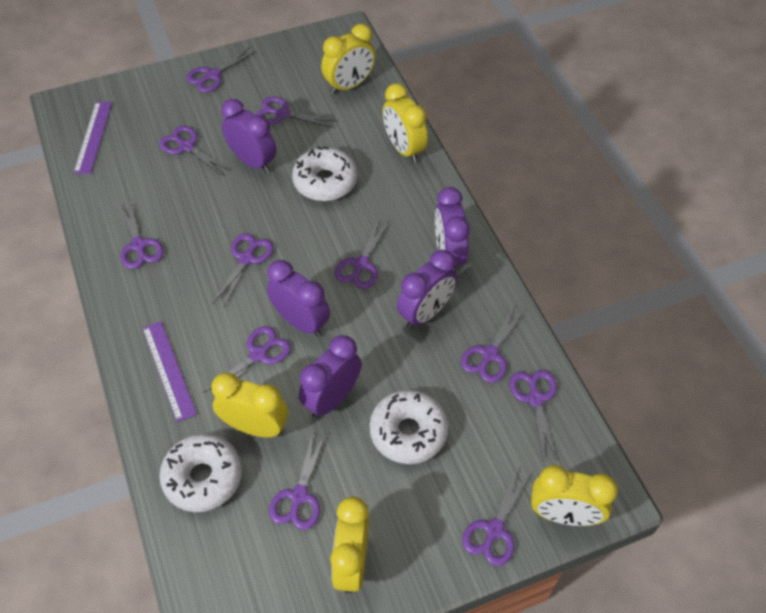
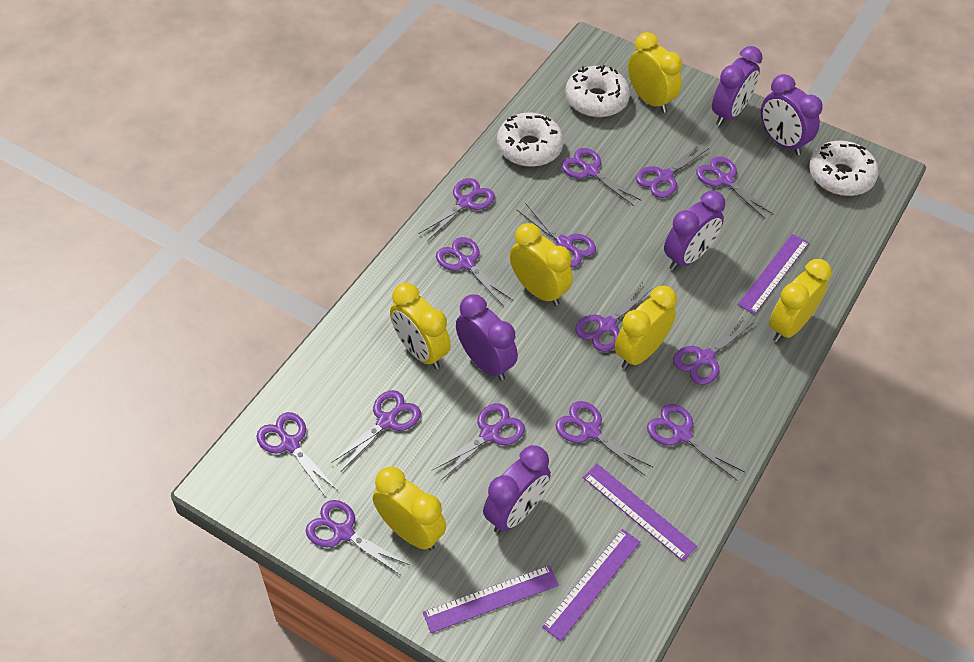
purple ruler: 2 -> 4
purple scissors: 11 -> 14
yellow clock: 5 -> 6

